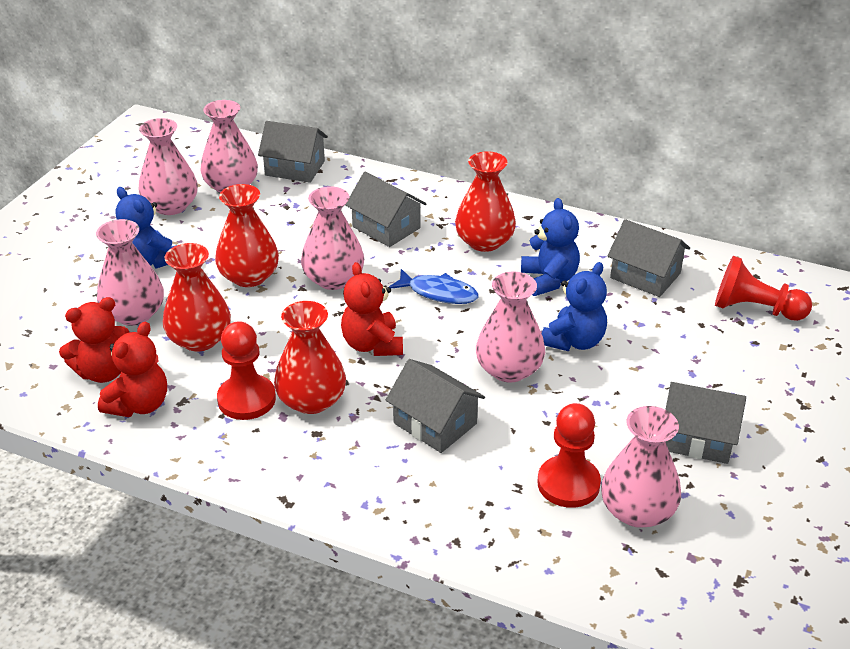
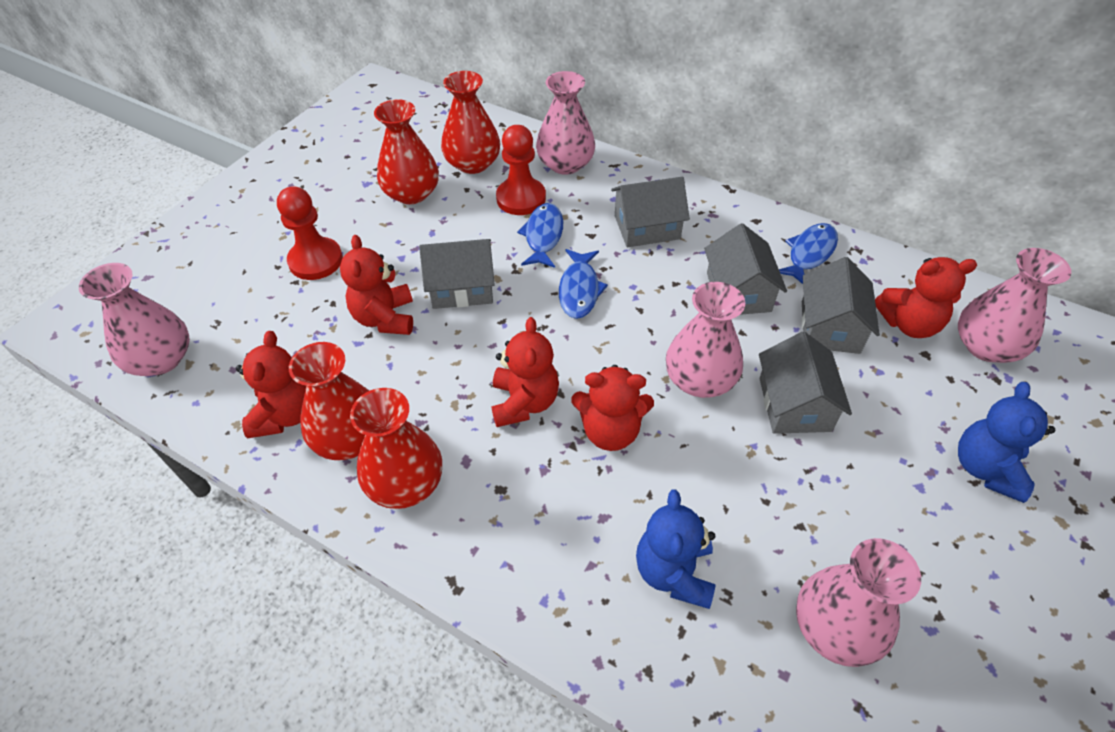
blue fish: 1 -> 3
blue teddy bear: 3 -> 2
pink vase: 6 -> 5
red pawn: 3 -> 2
red teddy bear: 3 -> 5

